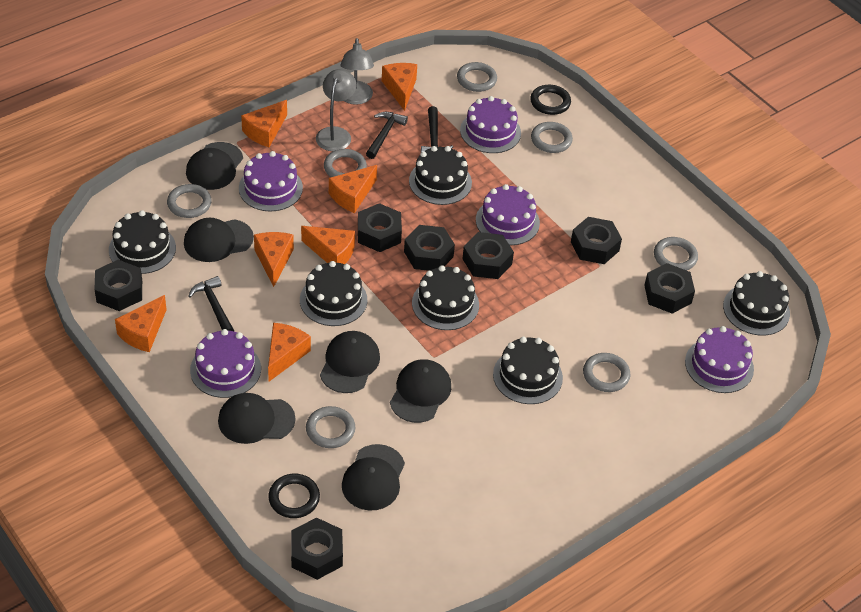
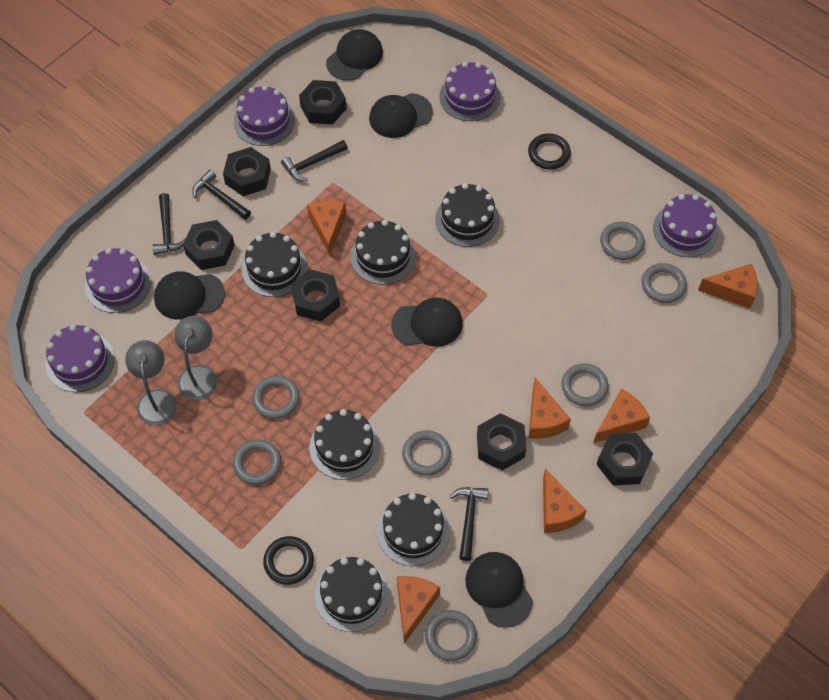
black cap: 6 -> 5
black hammer: 3 -> 4
black nut: 7 -> 6
orange cheese: 7 -> 6

